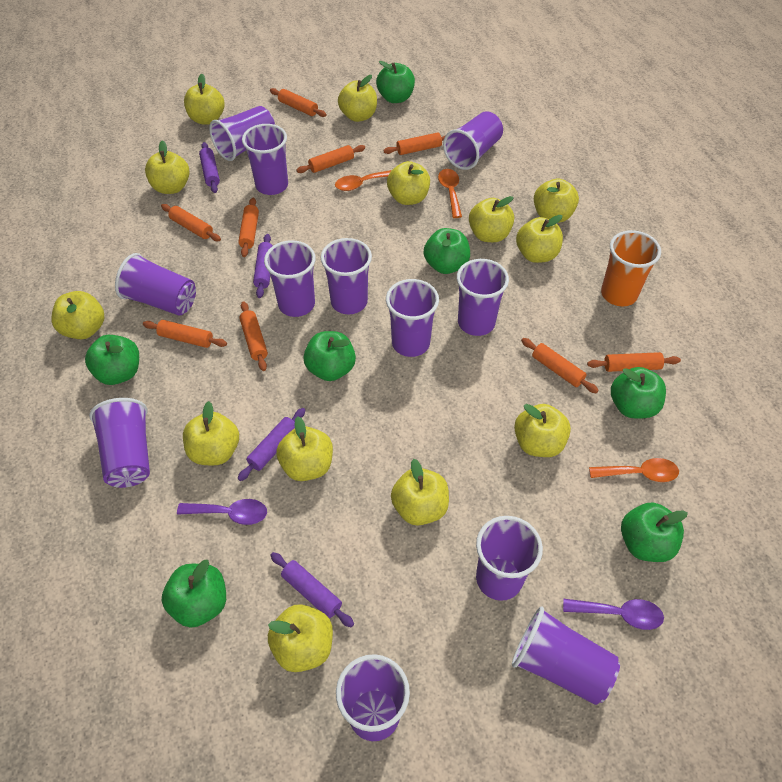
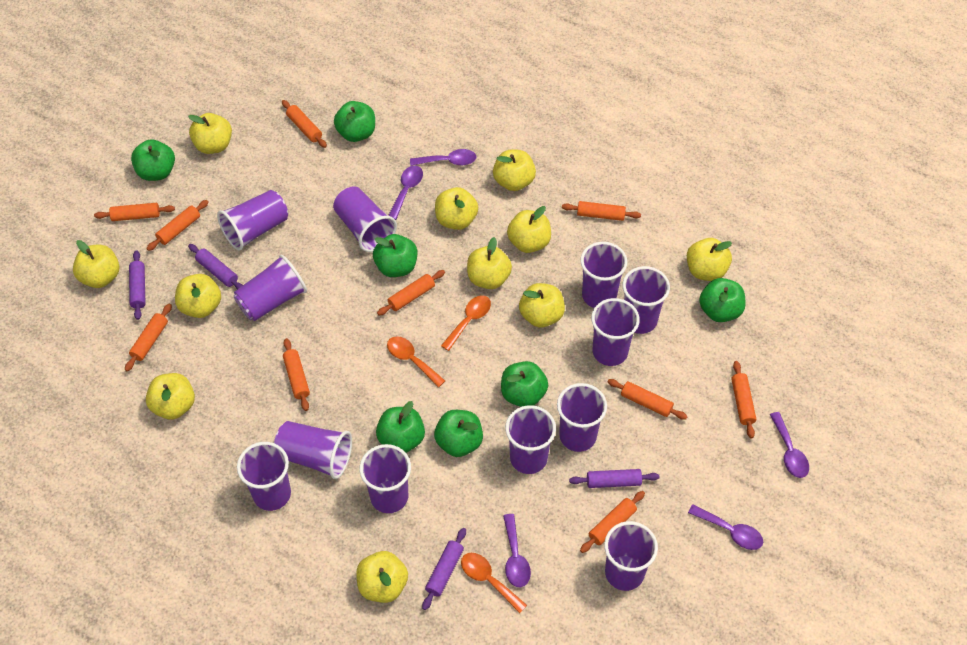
orange cup: 1 -> 0
orange rolling pin: 9 -> 10
purple spoon: 2 -> 5
yellow apple: 13 -> 11

